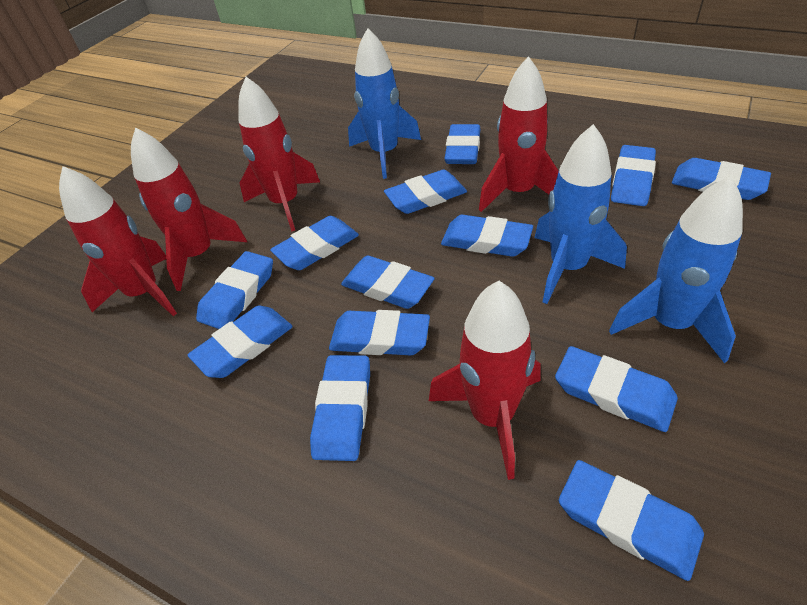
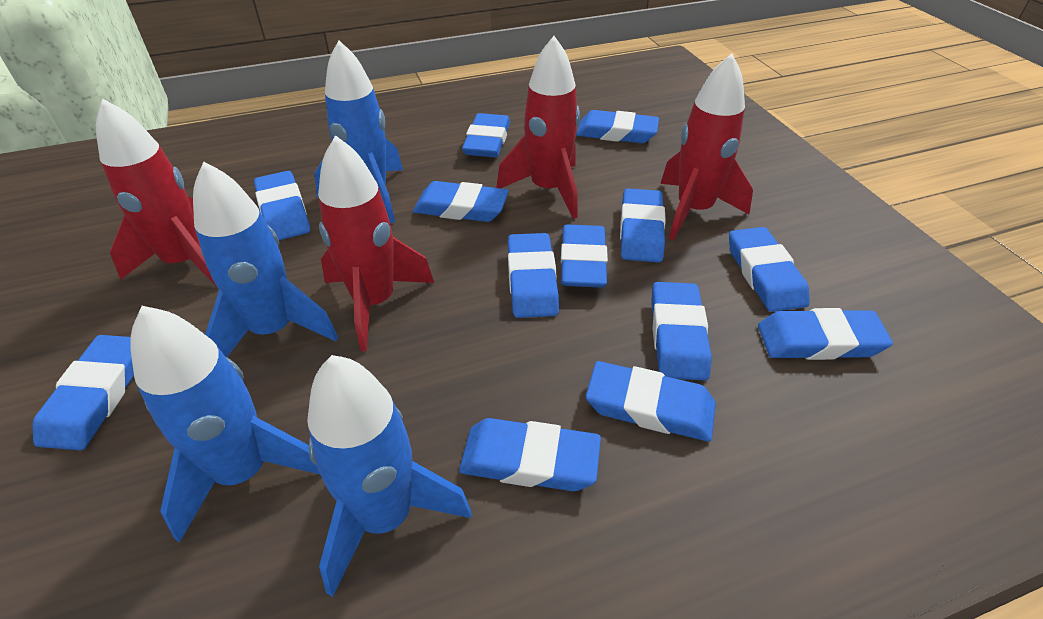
blue rocket: 3 -> 4
red rocket: 5 -> 4

